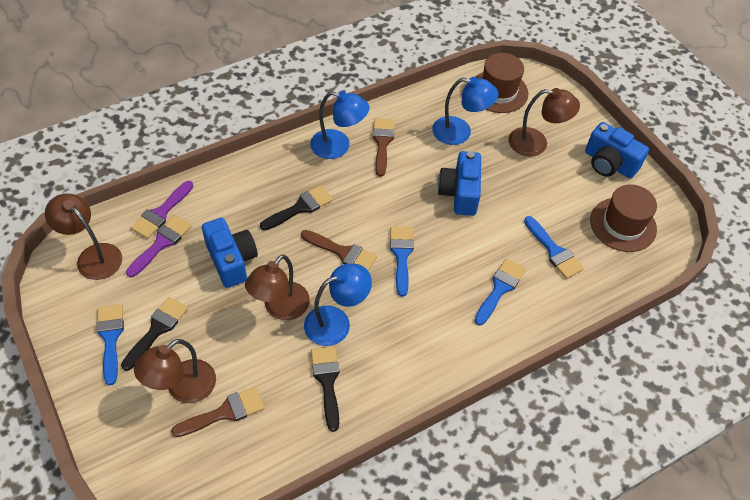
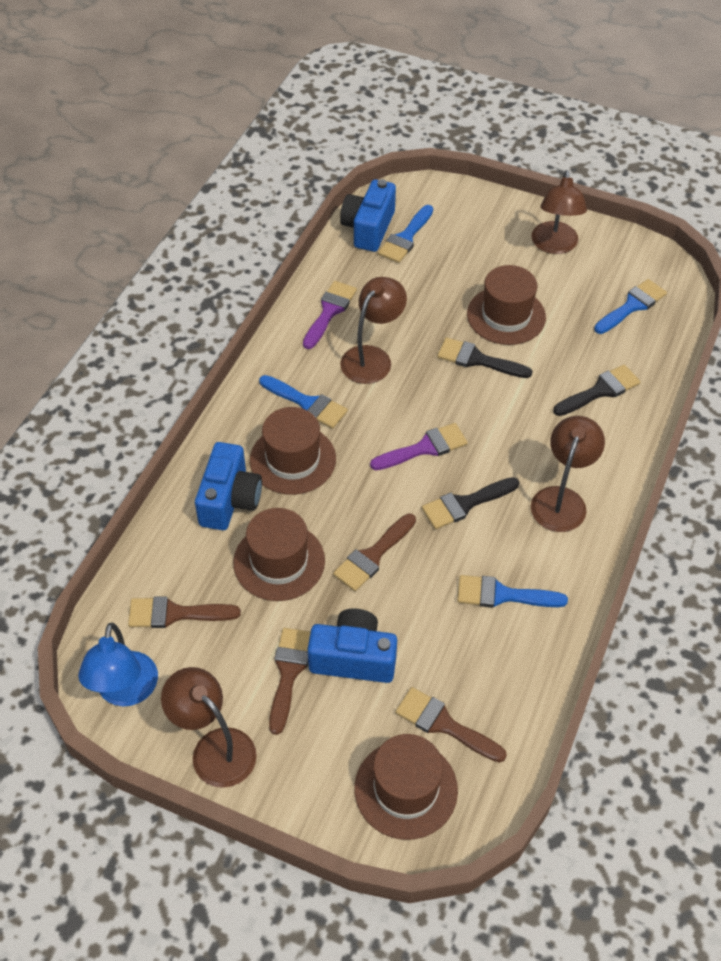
blue lamp: 3 -> 1
brown brush: 3 -> 4
brown hat: 2 -> 4

